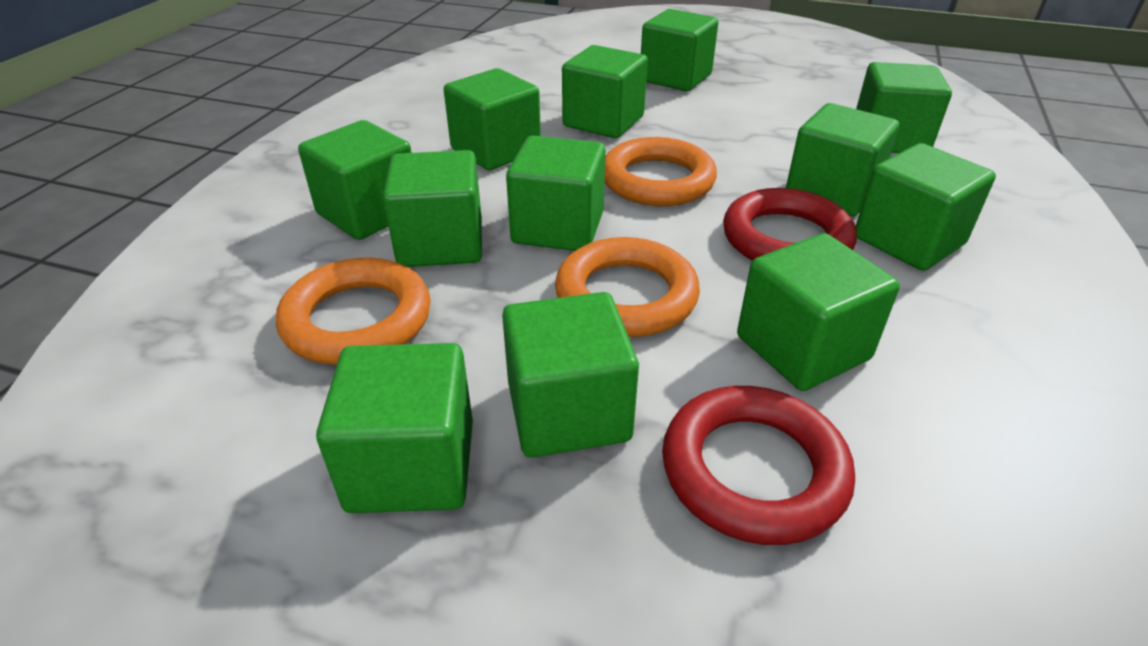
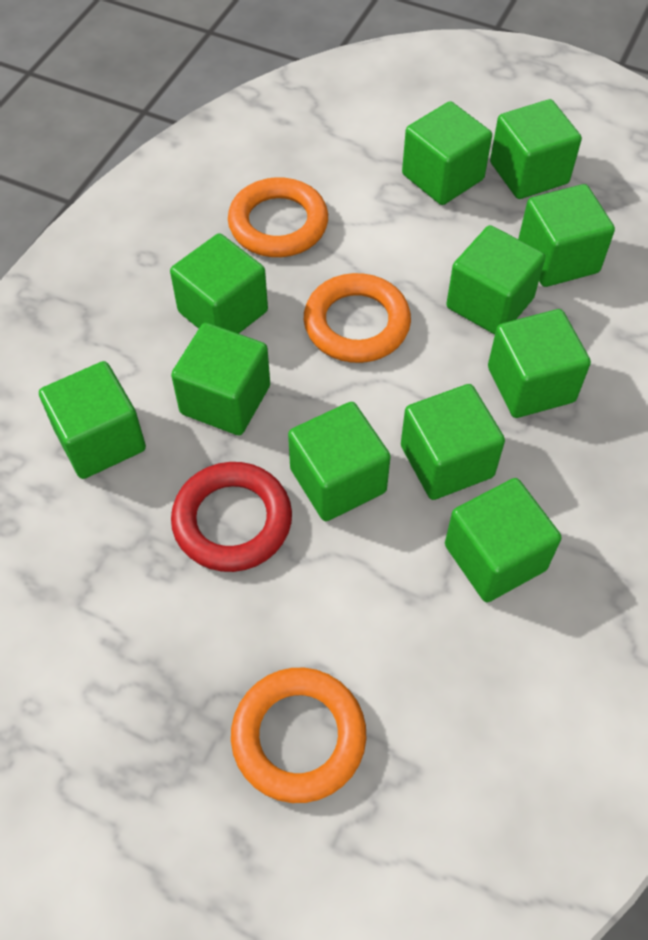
green cube: 12 -> 11
red ring: 2 -> 1

